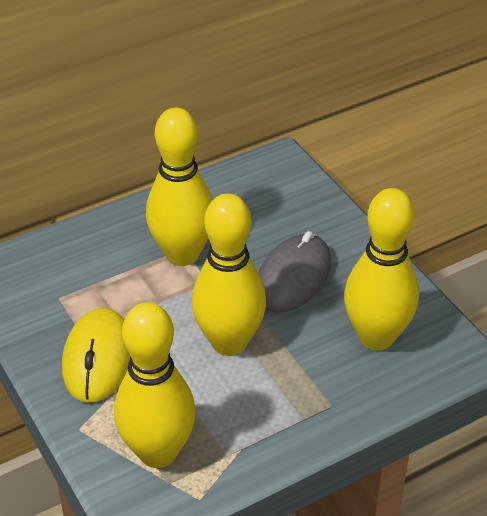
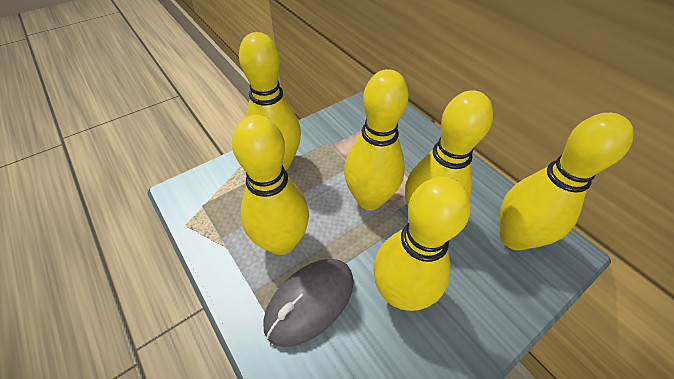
yellow bowling pin: 4 -> 6
yellow mouse: 1 -> 0

